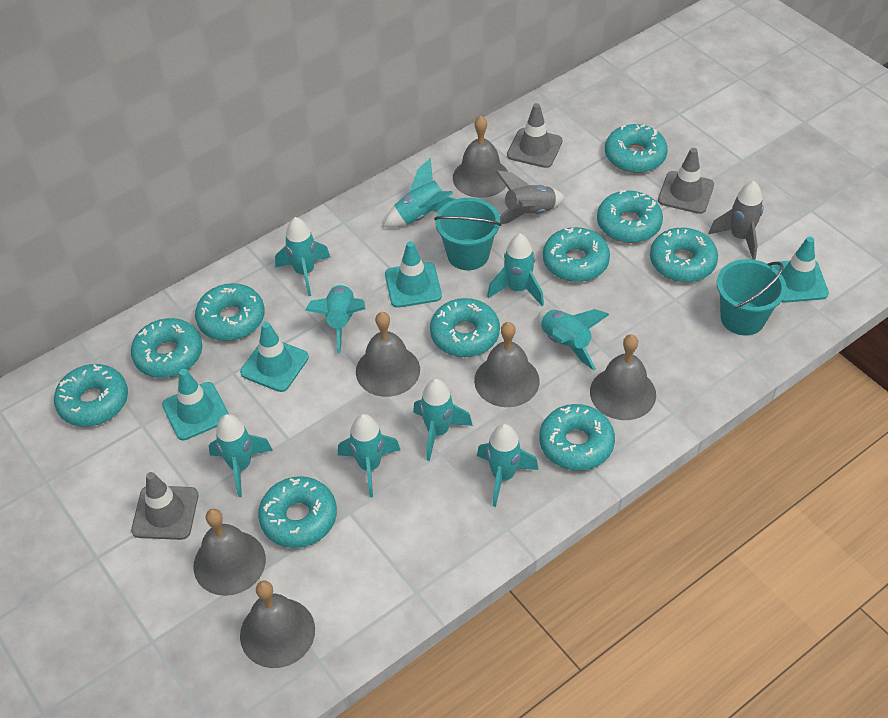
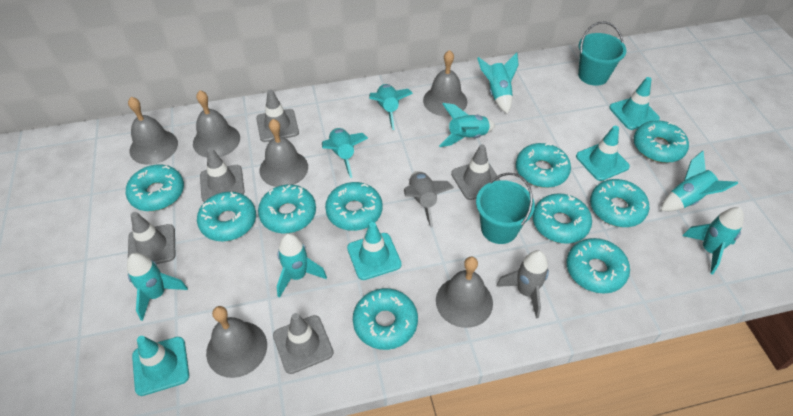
grey traffic cone: 3 -> 5
turquoise rocket: 9 -> 8

